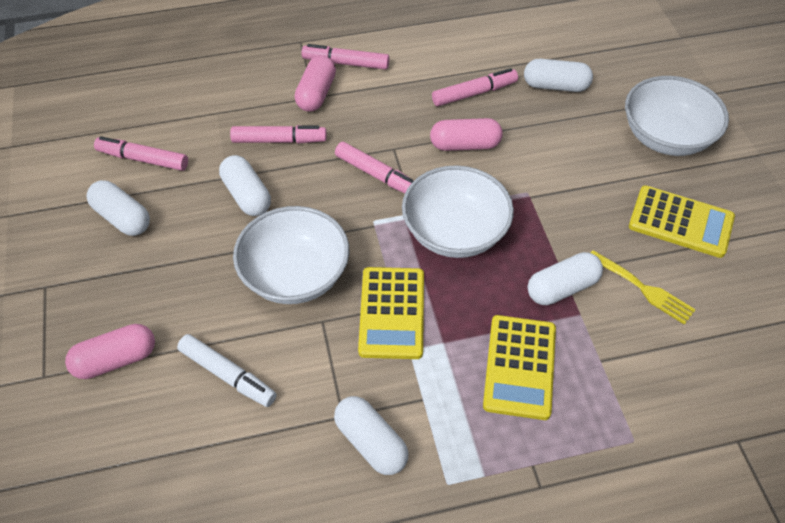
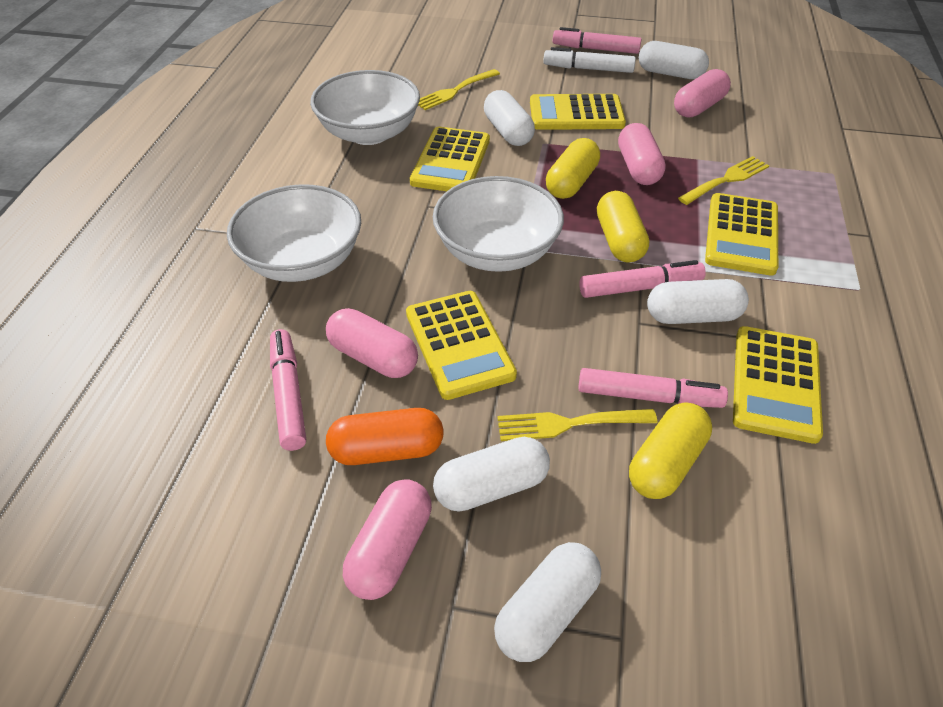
orange capsule: 0 -> 1
pink capsule: 3 -> 4
pink marker: 5 -> 4
yellow calculator: 3 -> 5
yellow capsule: 0 -> 3
yellow fork: 1 -> 3

